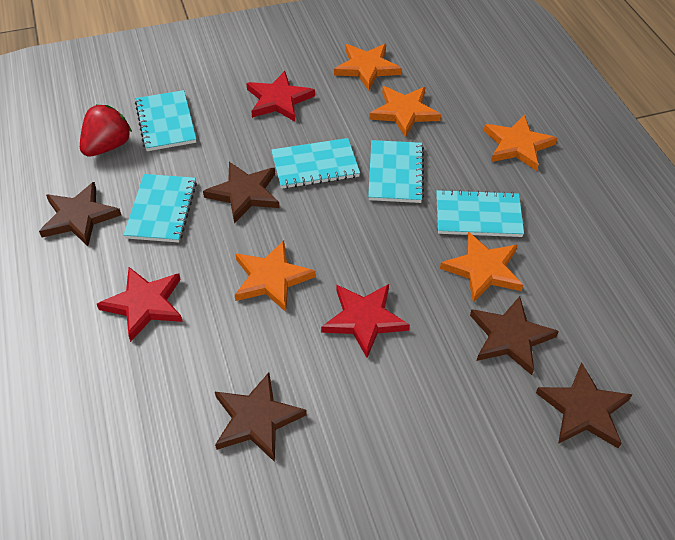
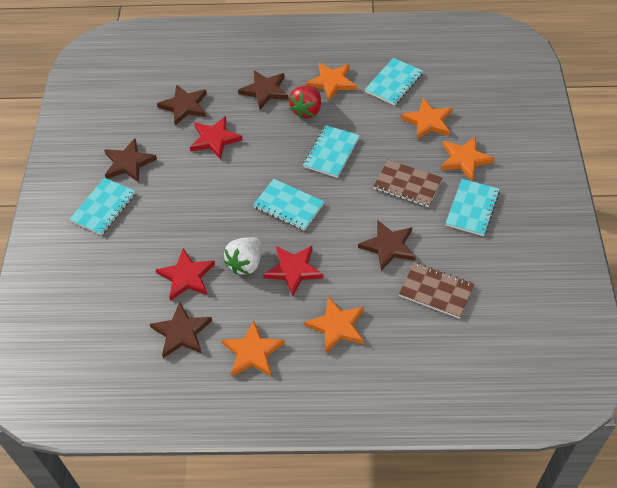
brown notebook: 0 -> 2
white strawberry: 0 -> 1

